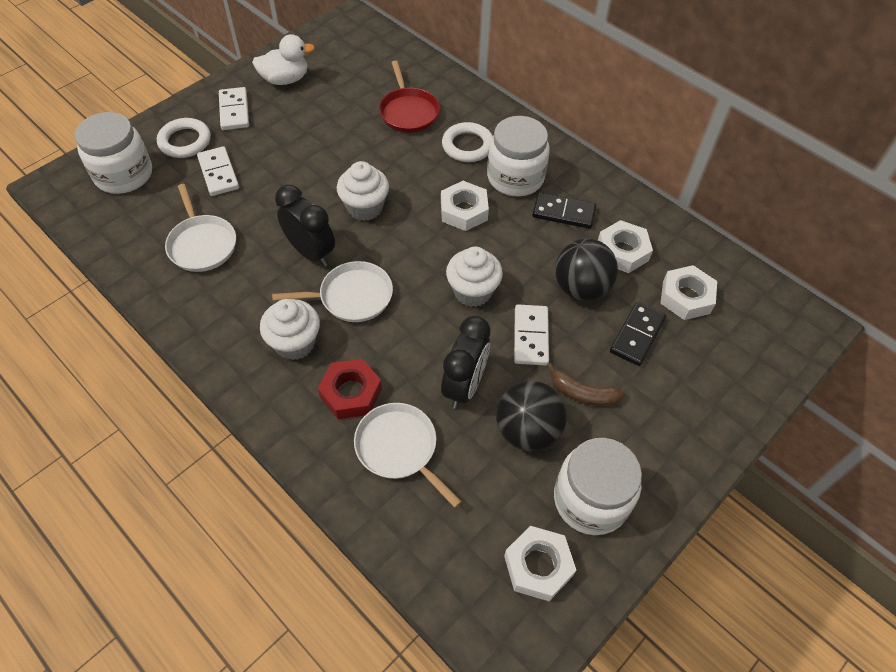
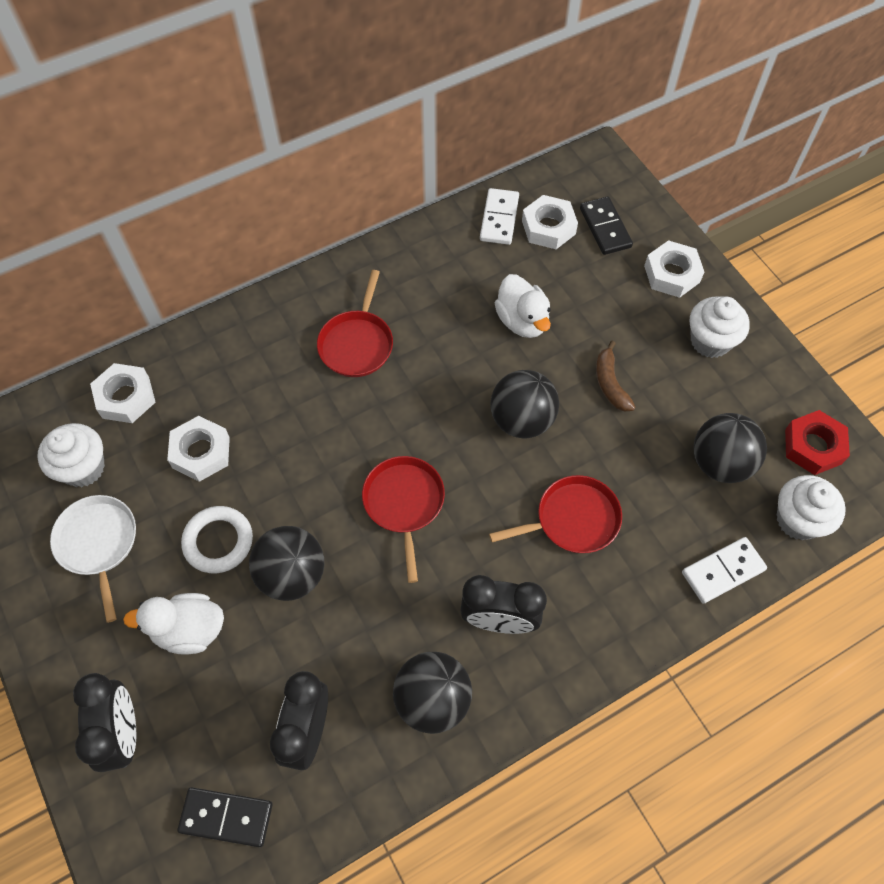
black ball: 2 -> 4
black clock: 2 -> 3
red pan: 1 -> 3
white domino: 3 -> 2
white duck: 1 -> 2
white jar: 3 -> 0
white pan: 3 -> 1
white ring: 2 -> 1

